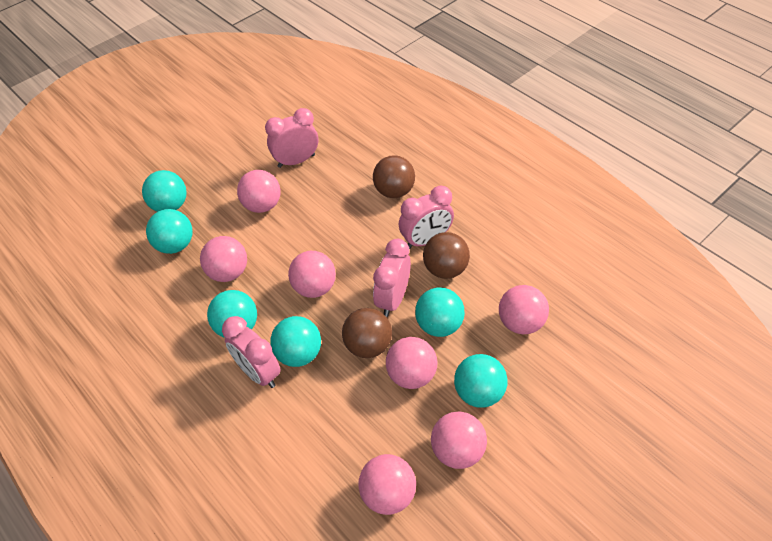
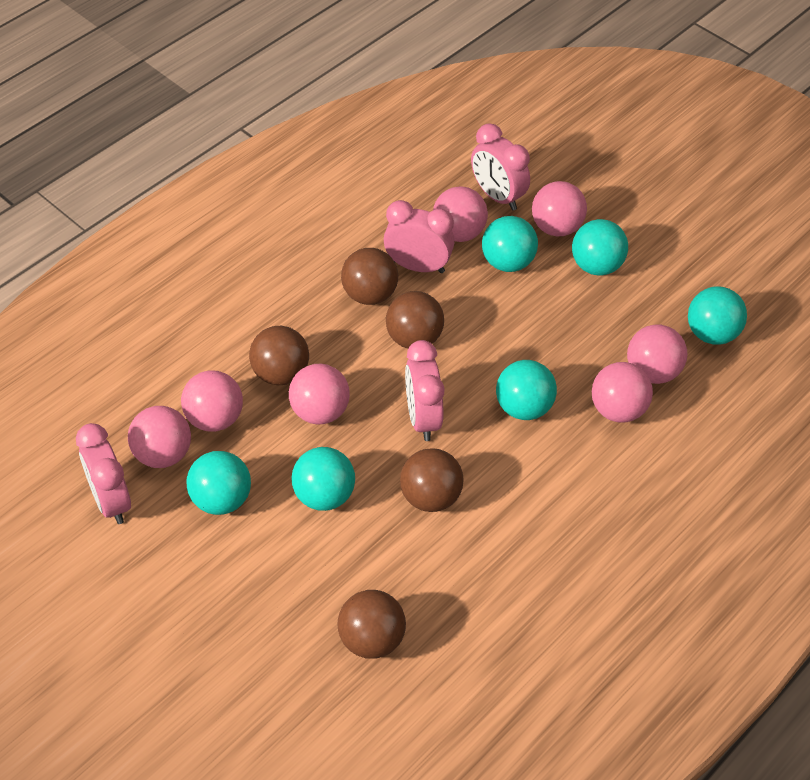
brown ball: 3 -> 5

